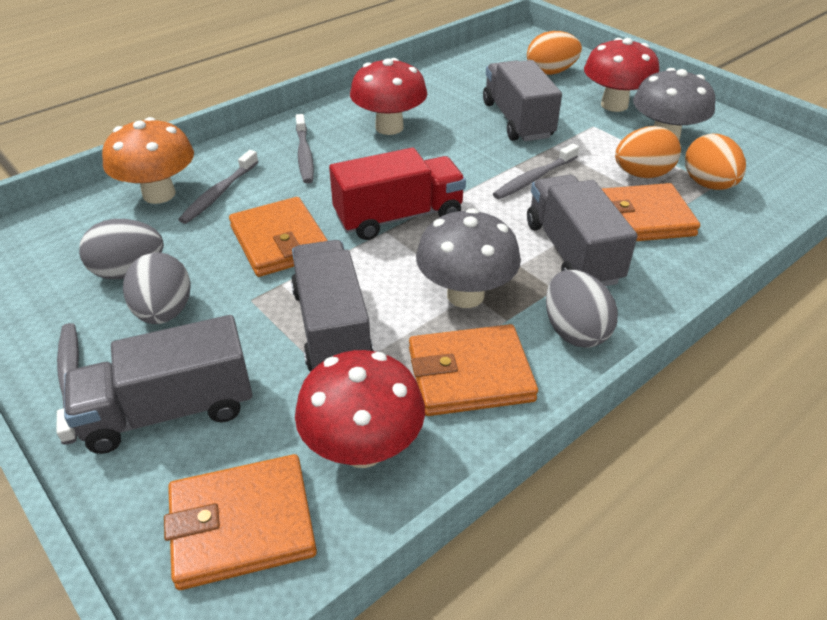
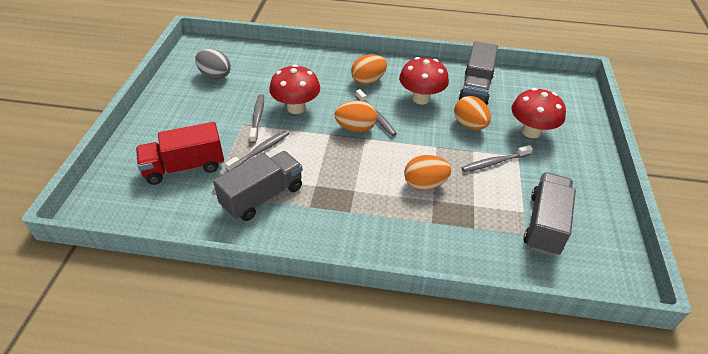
grey egg: 3 -> 1
grey mushroom: 2 -> 0
grey truck: 4 -> 3
orange egg: 3 -> 4
orange mushroom: 1 -> 0
orange wallet: 4 -> 0

